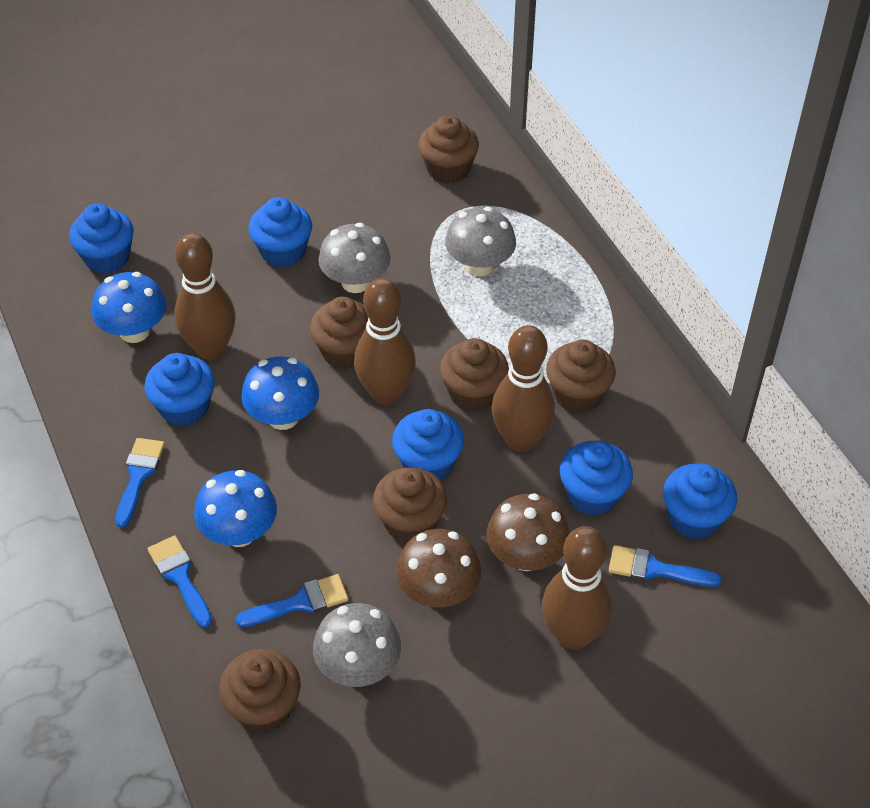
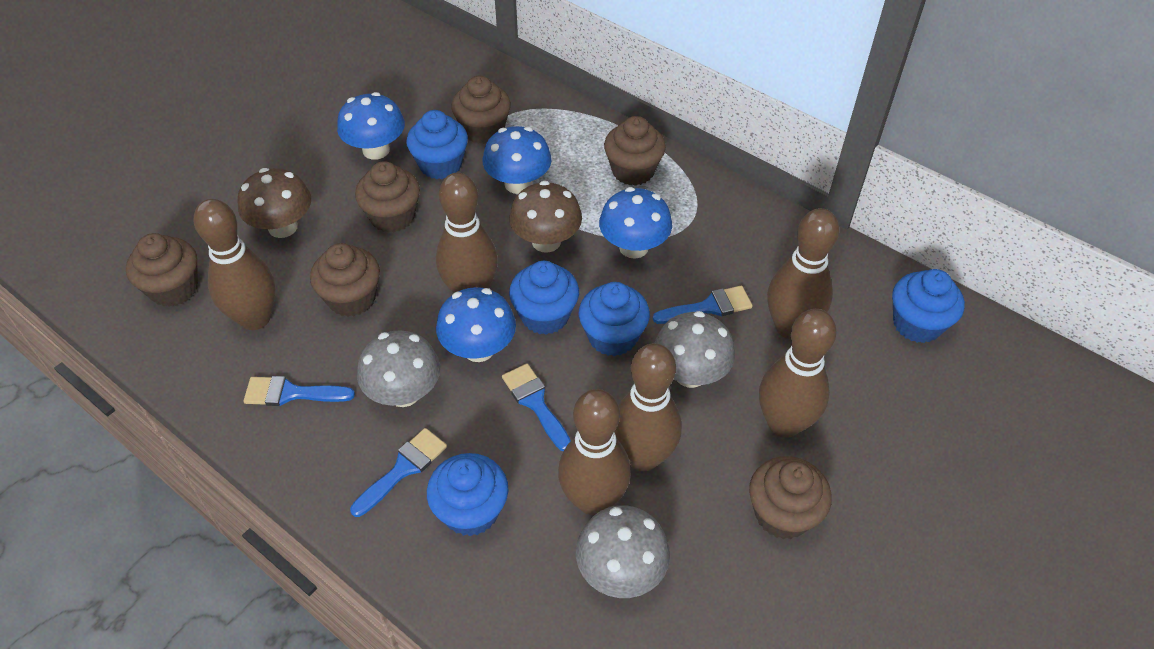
blue cupcake: 6 -> 5
blue mushroom: 3 -> 4
brown bowling pin: 4 -> 6

